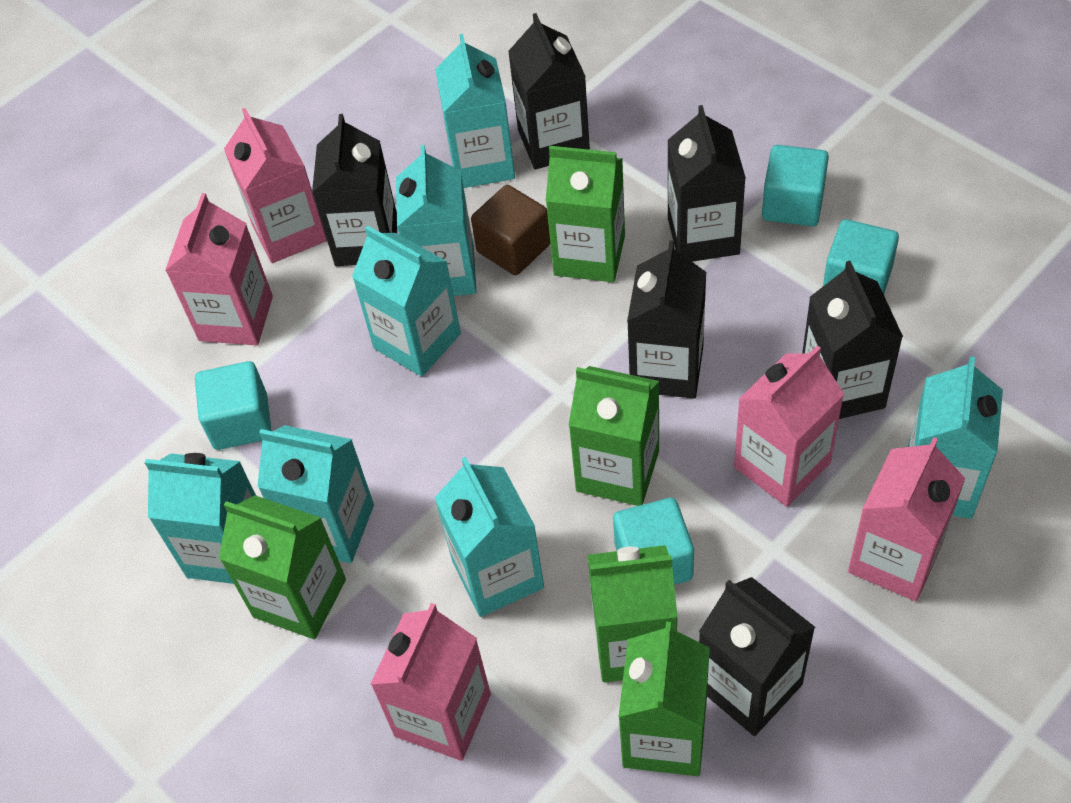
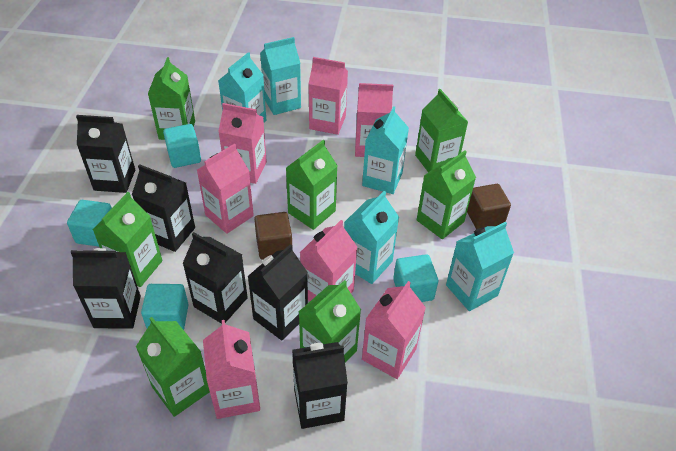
brown cube: 1 -> 2
green carton: 5 -> 7
pink carton: 5 -> 7
turquoise carton: 7 -> 5

